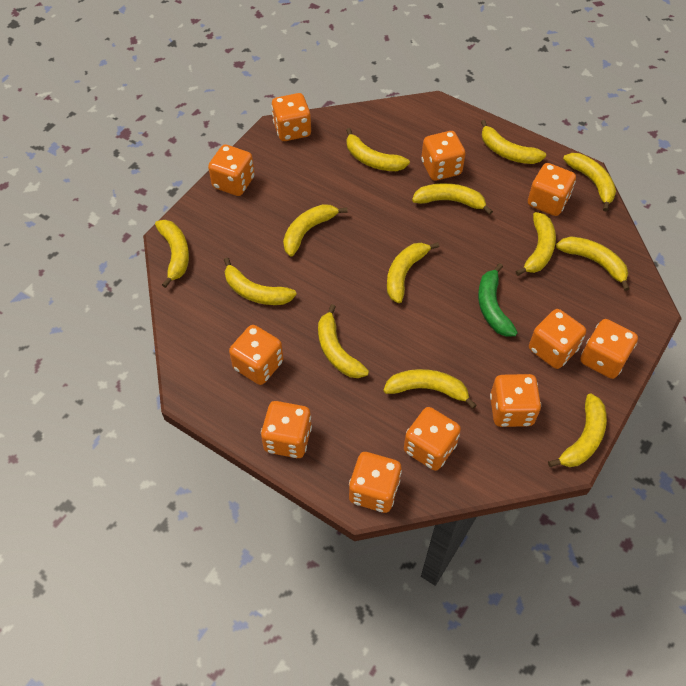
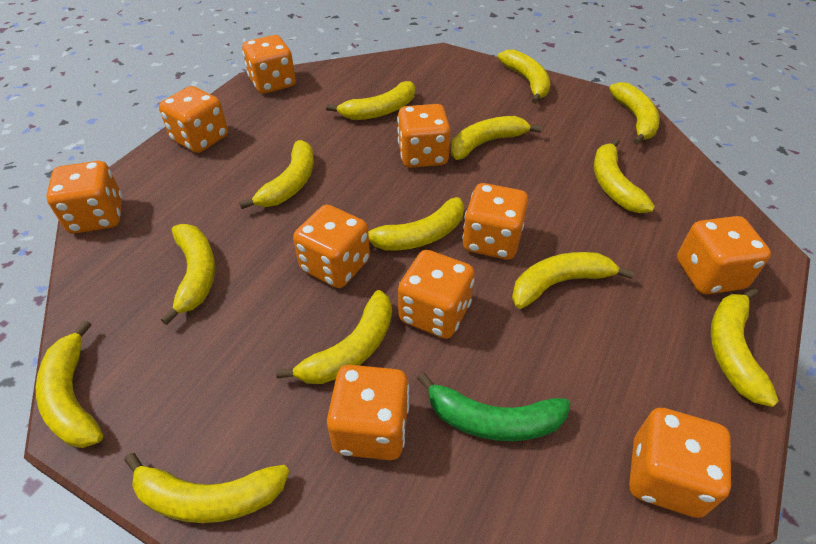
orange dice: 11 -> 10

